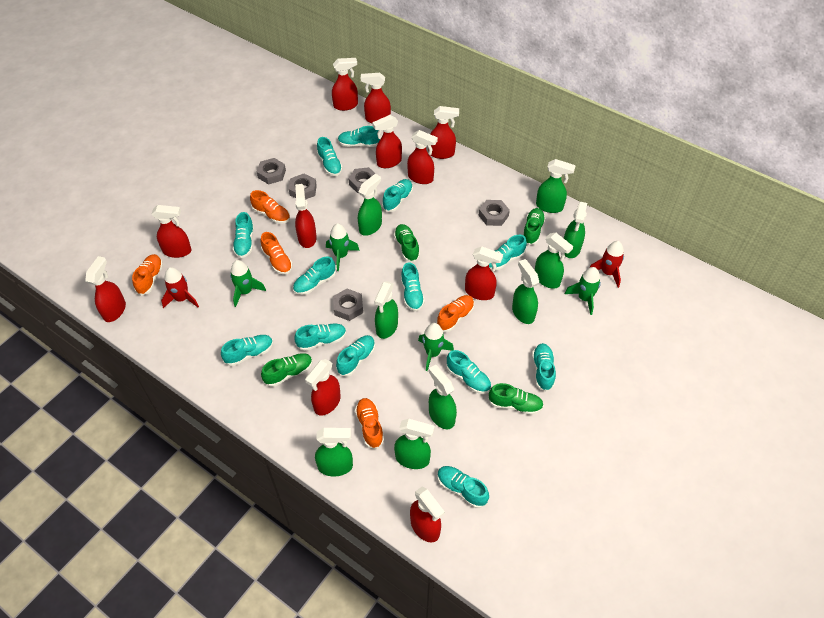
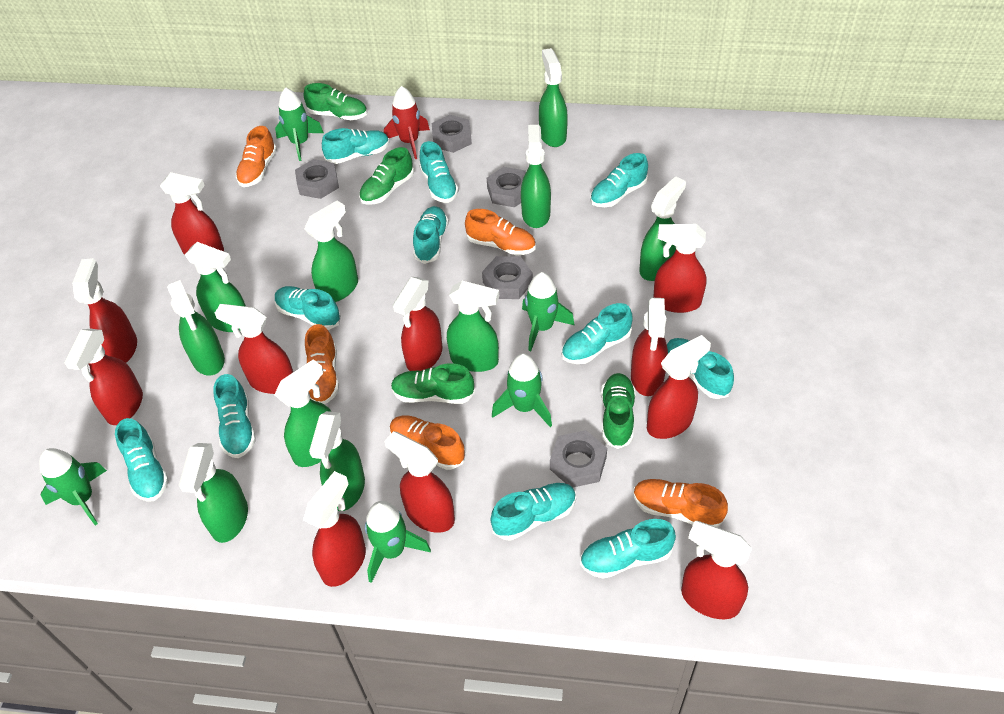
green rocket: 4 -> 5
green spray bottle: 9 -> 10
red rocket: 2 -> 1
turquoise shoe: 13 -> 11

